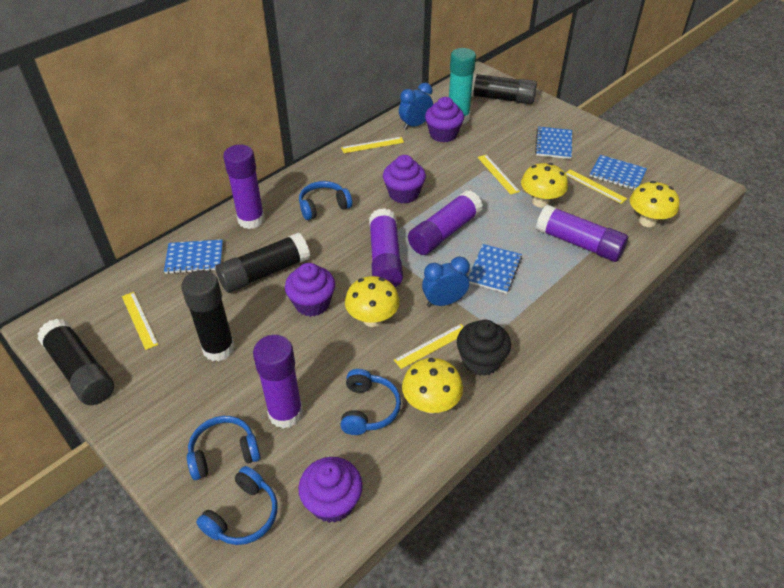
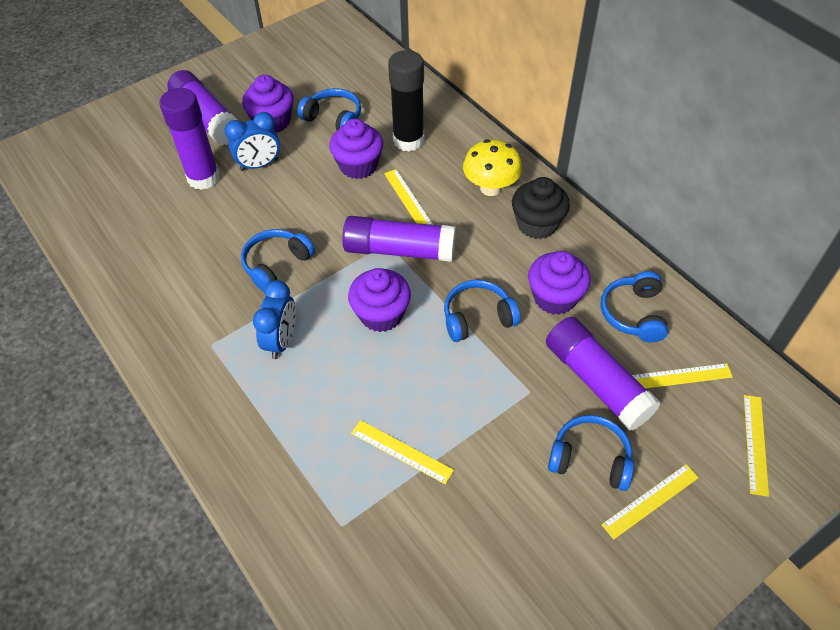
black glue stick: 4 -> 1
blue headphones: 4 -> 5
blue notebook: 4 -> 0
purple glue stick: 5 -> 4
turquoise glue stick: 1 -> 0
yellow mushroom: 4 -> 1

